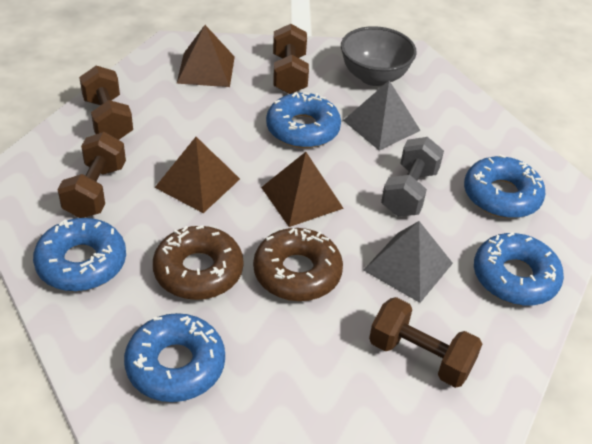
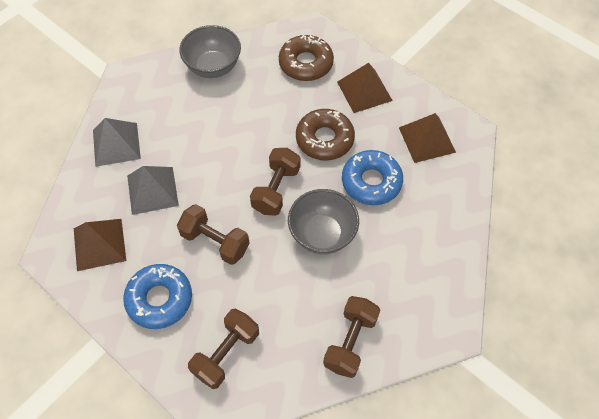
blue donut: 5 -> 2
grey bowl: 1 -> 2
grey dumbbell: 1 -> 0

